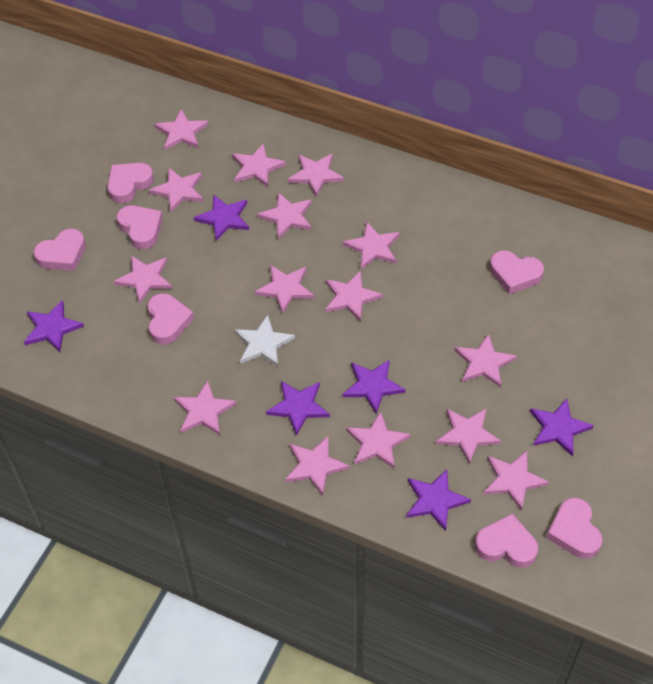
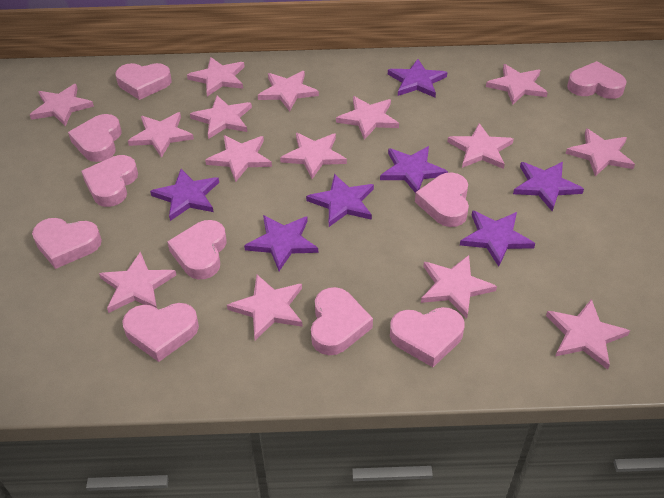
pink heart: 7 -> 10
purple star: 6 -> 7
white star: 1 -> 0

